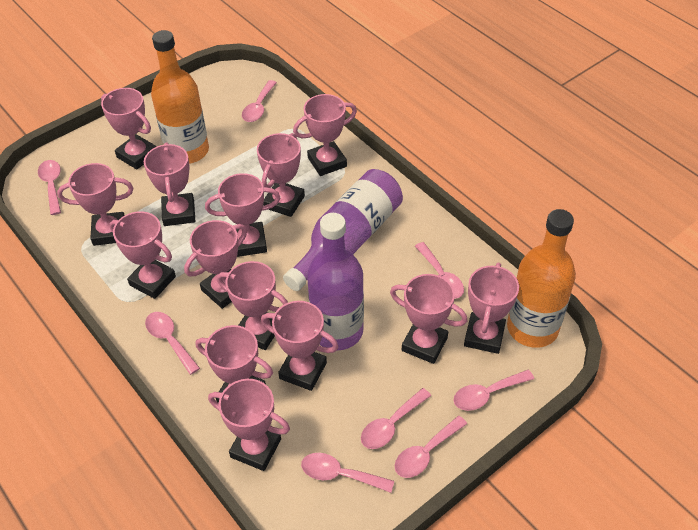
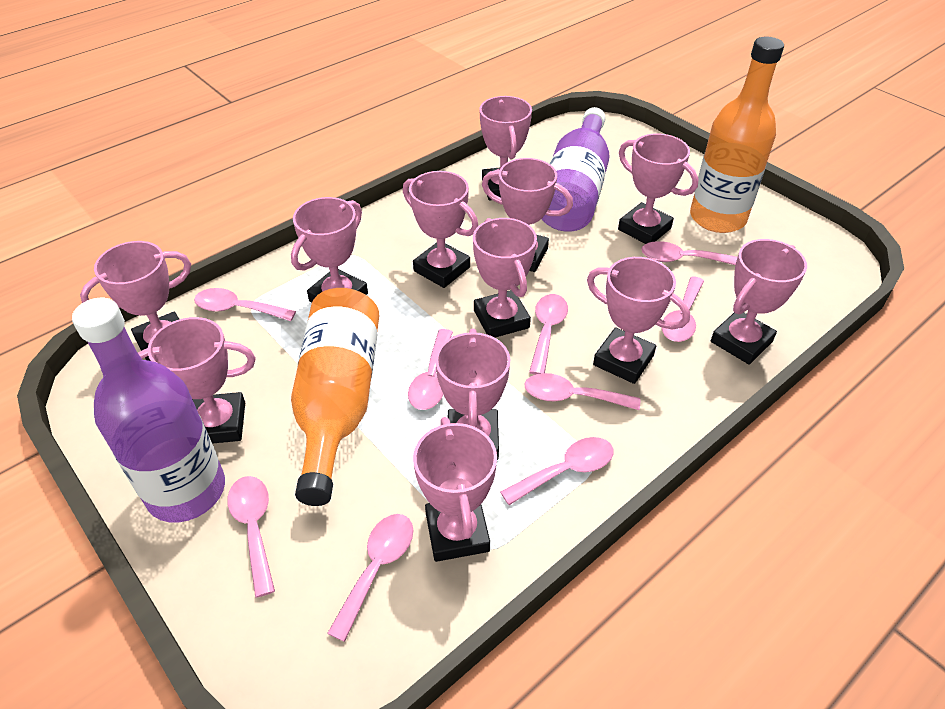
pink spoon: 8 -> 9
pink trophy: 14 -> 12

